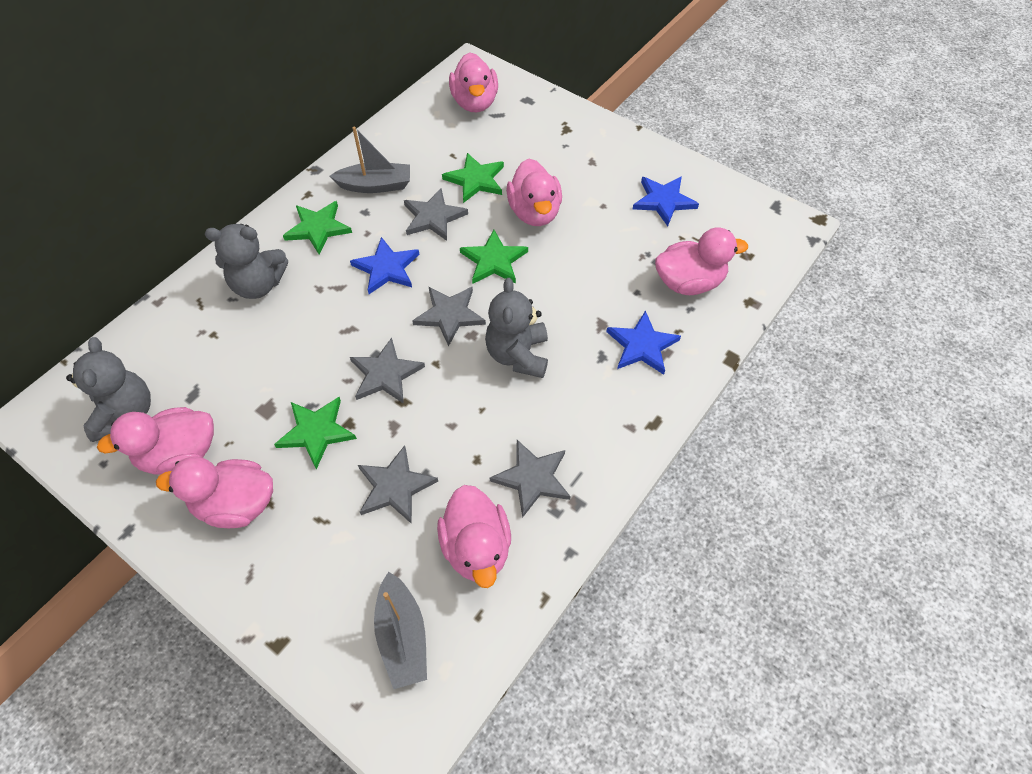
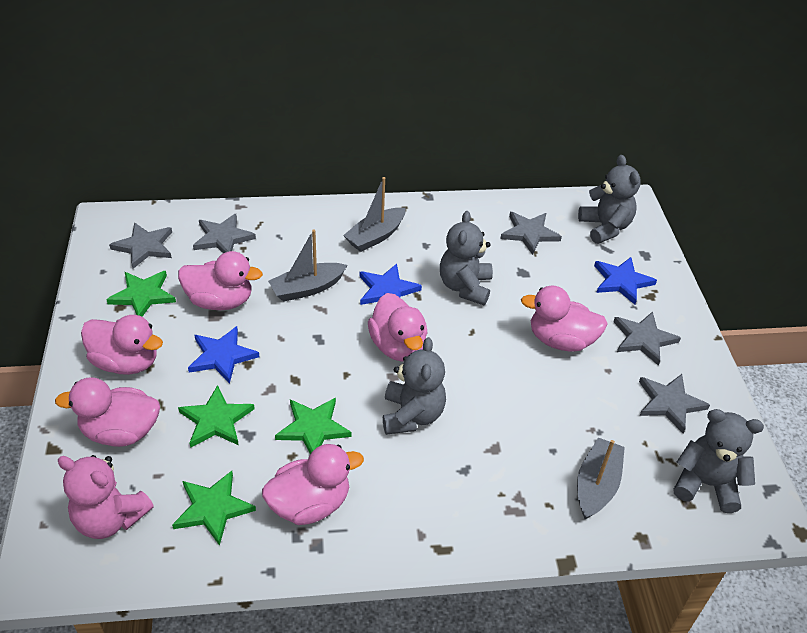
grey boat: 2 -> 3
grey teddy bear: 3 -> 4
pink teddy bear: 0 -> 1

